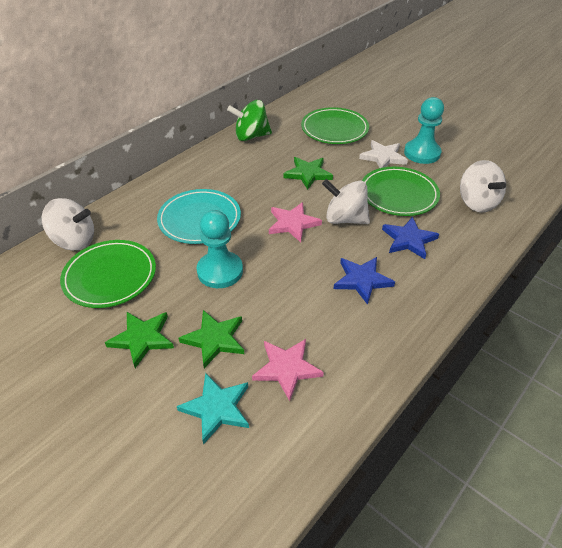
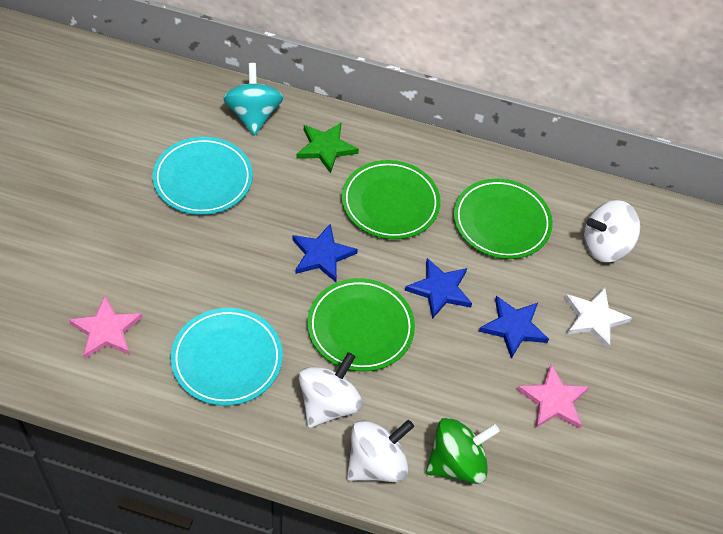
blue star: 2 -> 3
green star: 3 -> 1
turquoise pawn: 2 -> 0
turquoise plate: 1 -> 2
turquoise spinning top: 0 -> 1
turquoise star: 1 -> 0

